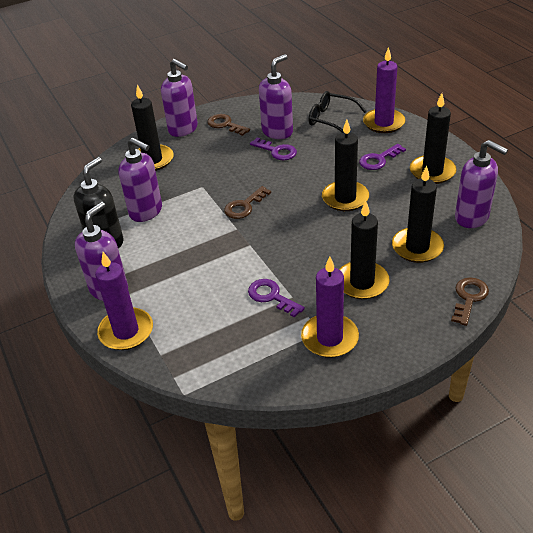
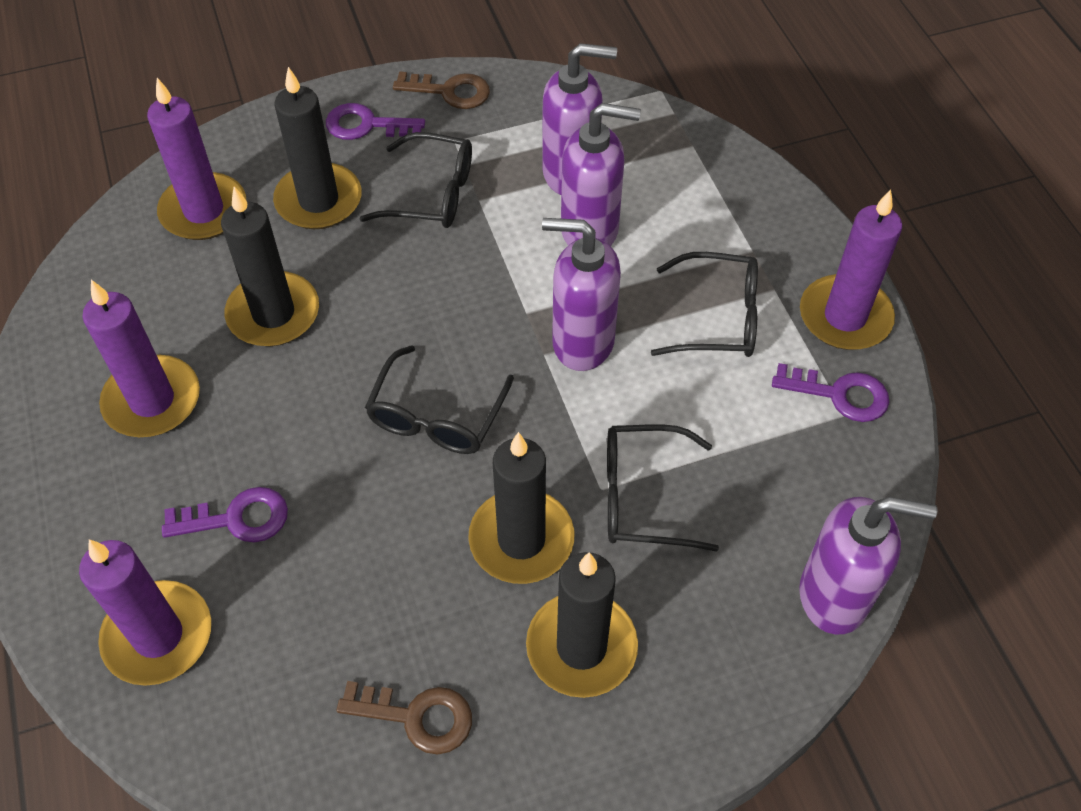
black candle: 5 -> 4
black glasses: 1 -> 4
black soap dispenser: 1 -> 0
brown key: 3 -> 2
purple candle: 3 -> 4
purple soap dispenser: 5 -> 4

